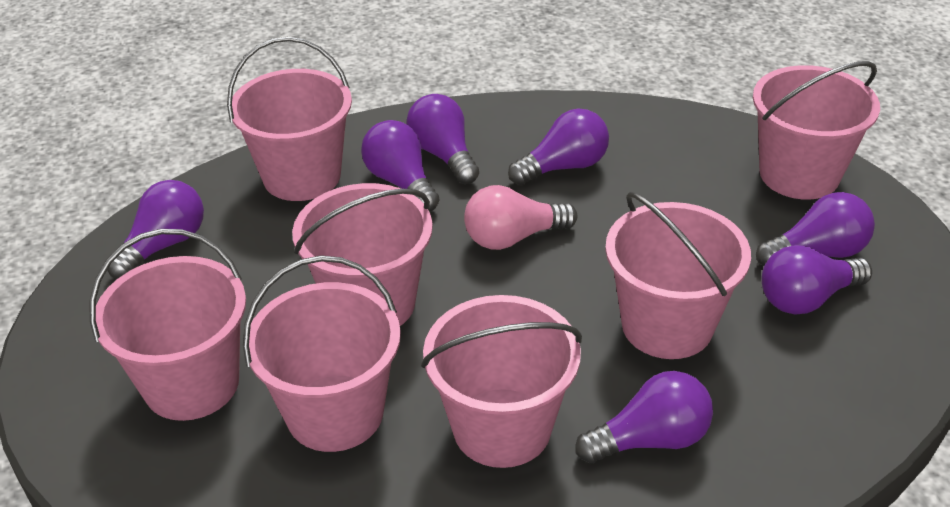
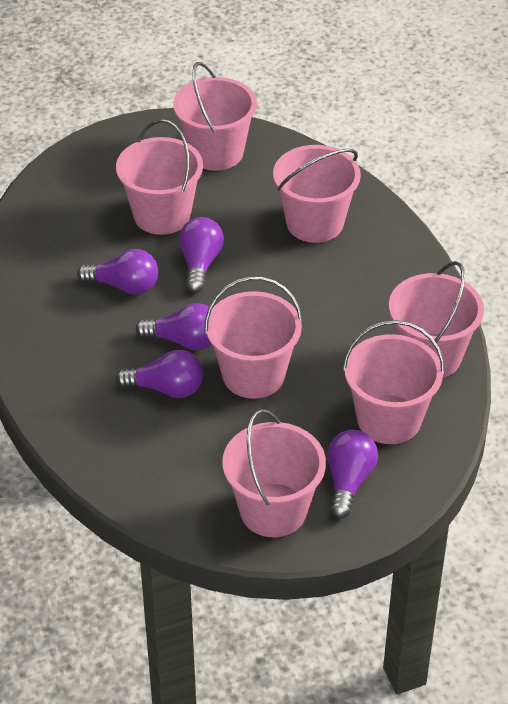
pink light bulb: 1 -> 0
purple light bulb: 7 -> 5

